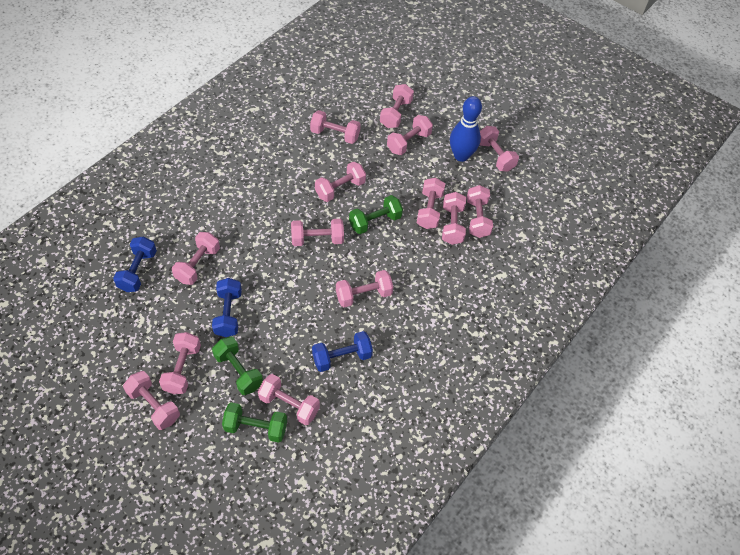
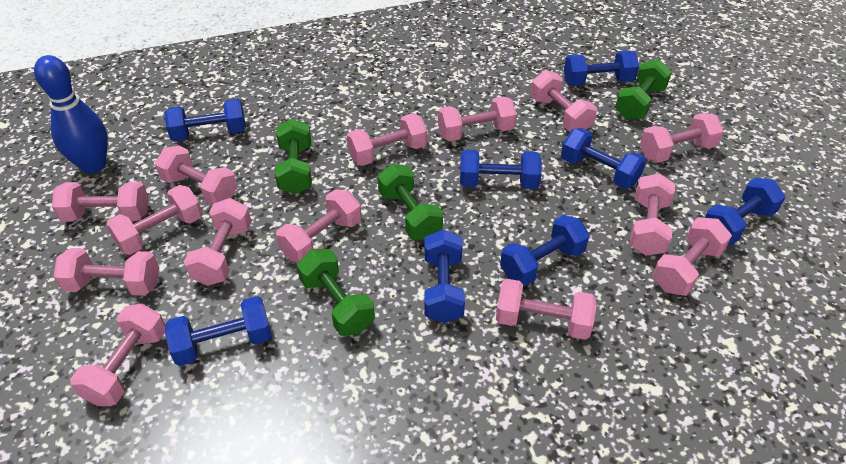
blue dumbbell: 3 -> 8
green dumbbell: 3 -> 4

